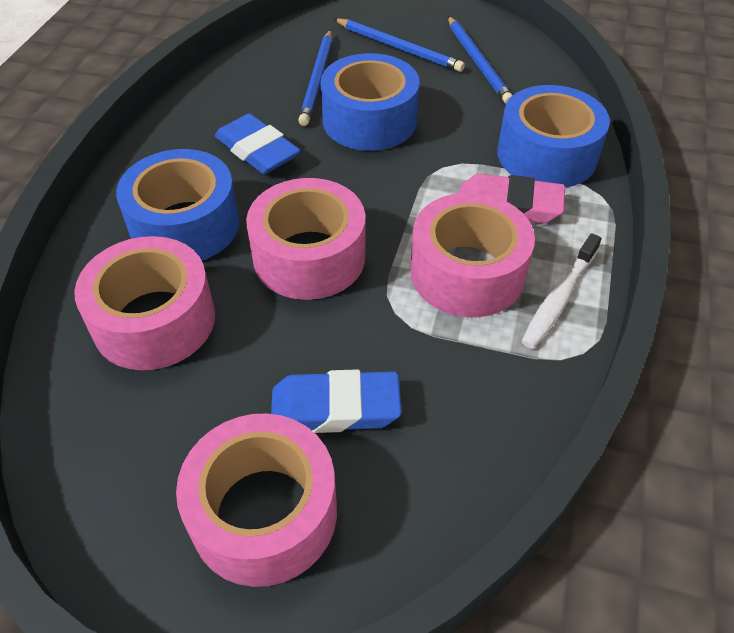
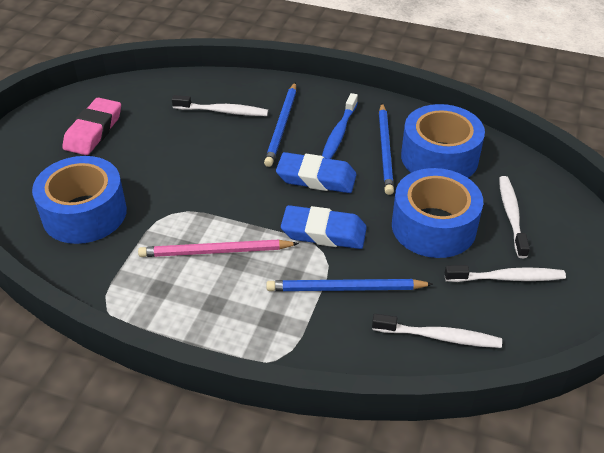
blue toothbrush: 0 -> 1
pink pencil: 0 -> 1
pink tape: 4 -> 0
white toothbrush: 1 -> 4

